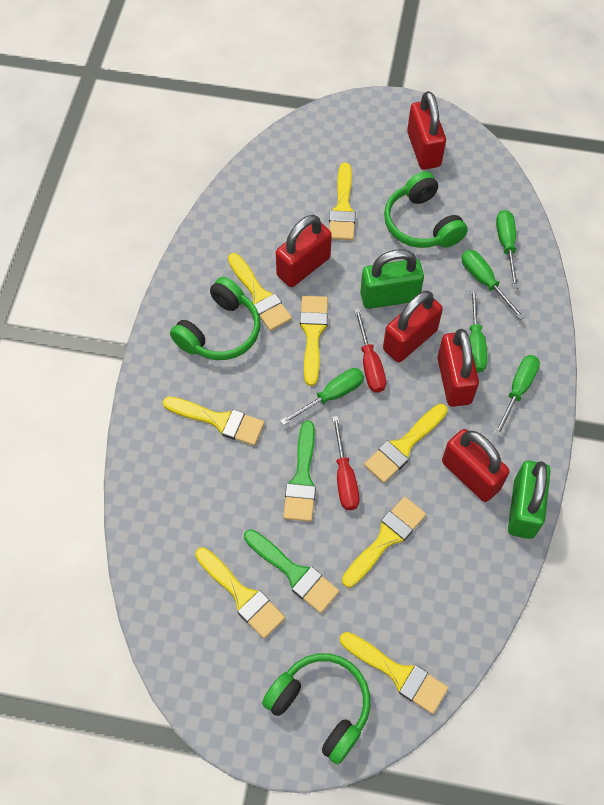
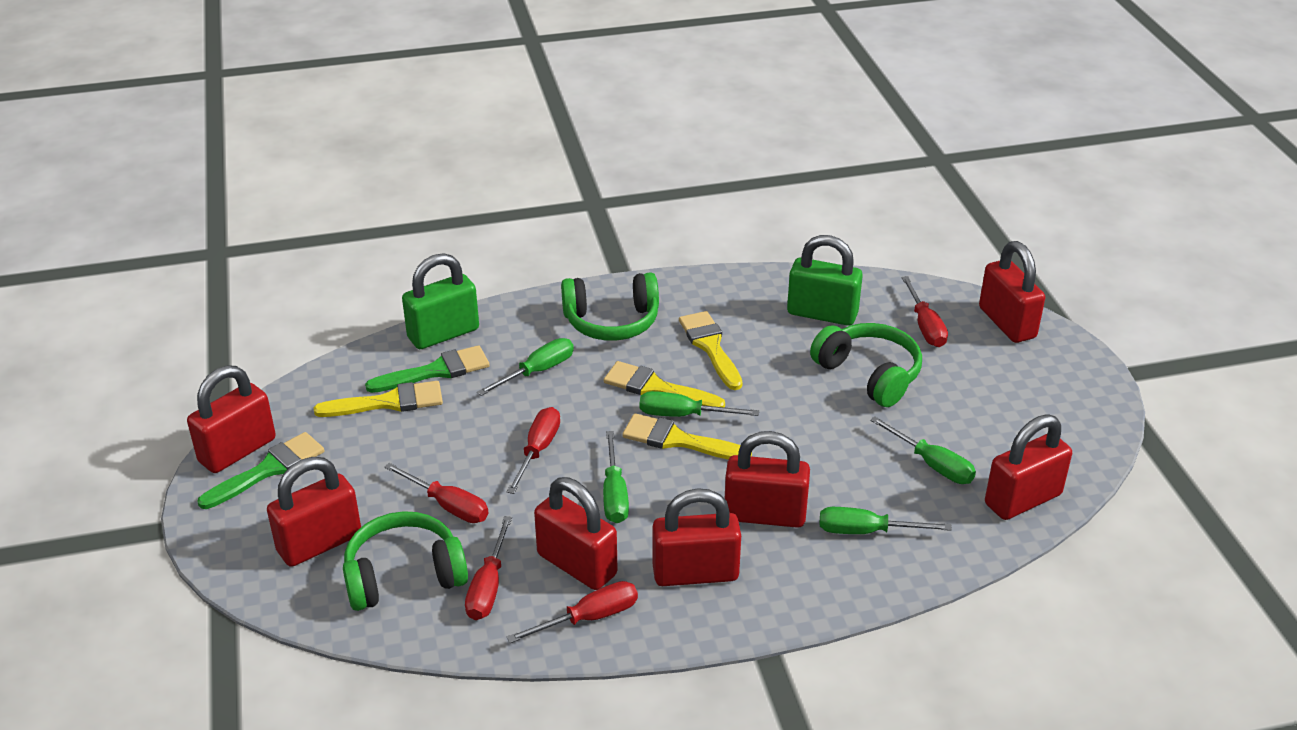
red padlock: 5 -> 7
red screwdriver: 2 -> 5
yellow brush: 8 -> 4

